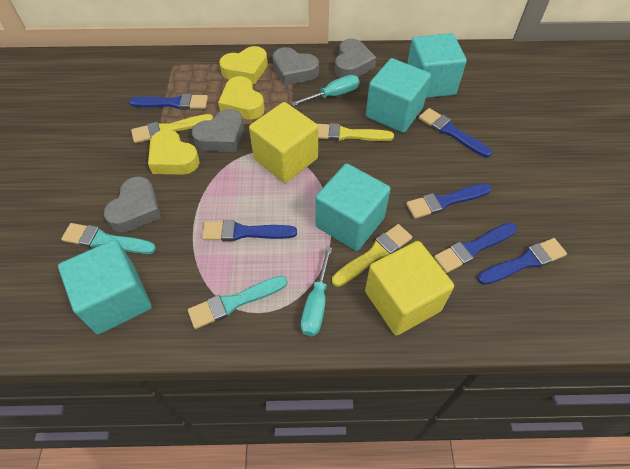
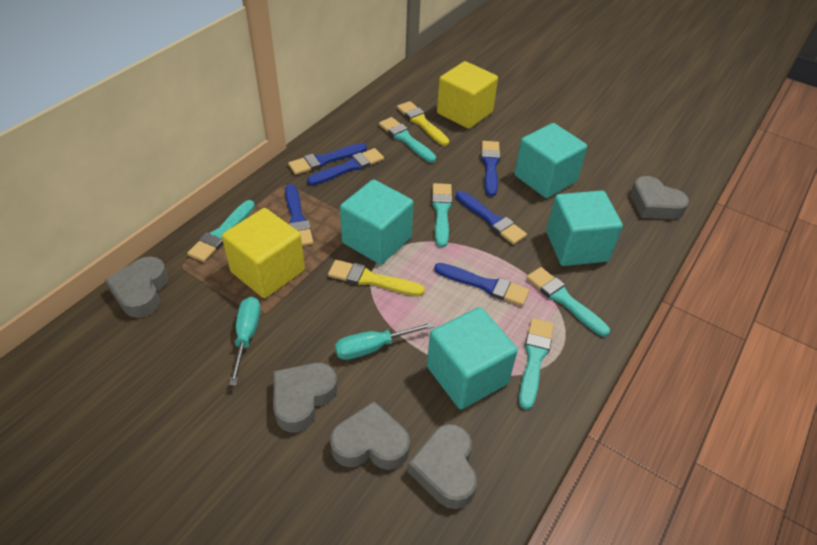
grey heart: 4 -> 5
turquoise brush: 2 -> 5
yellow brush: 3 -> 2
yellow heart: 3 -> 0

